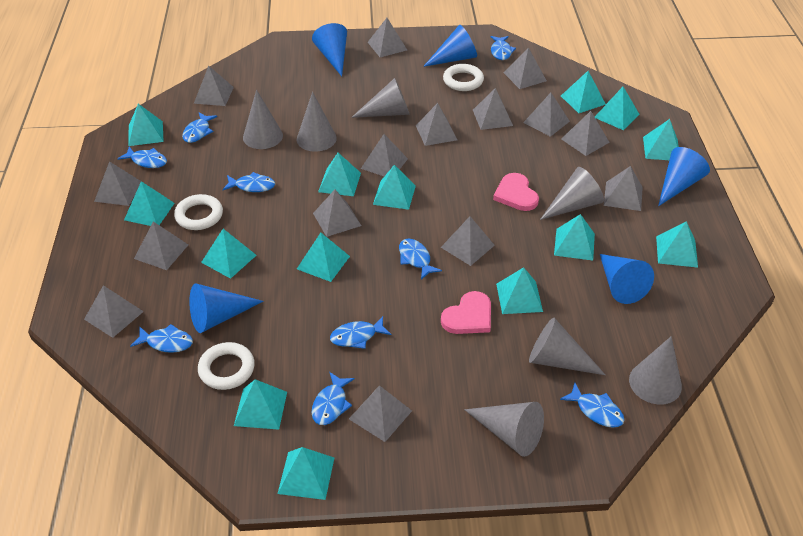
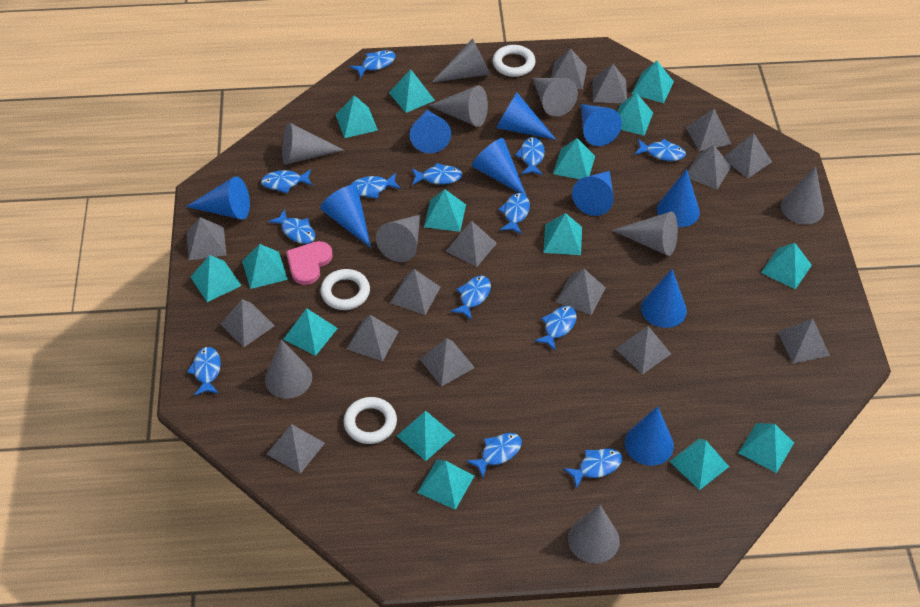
blue cone: 5 -> 10
blue fish: 9 -> 13
grey cone: 7 -> 9
pink heart: 2 -> 1
turquoise pyramid: 14 -> 15

